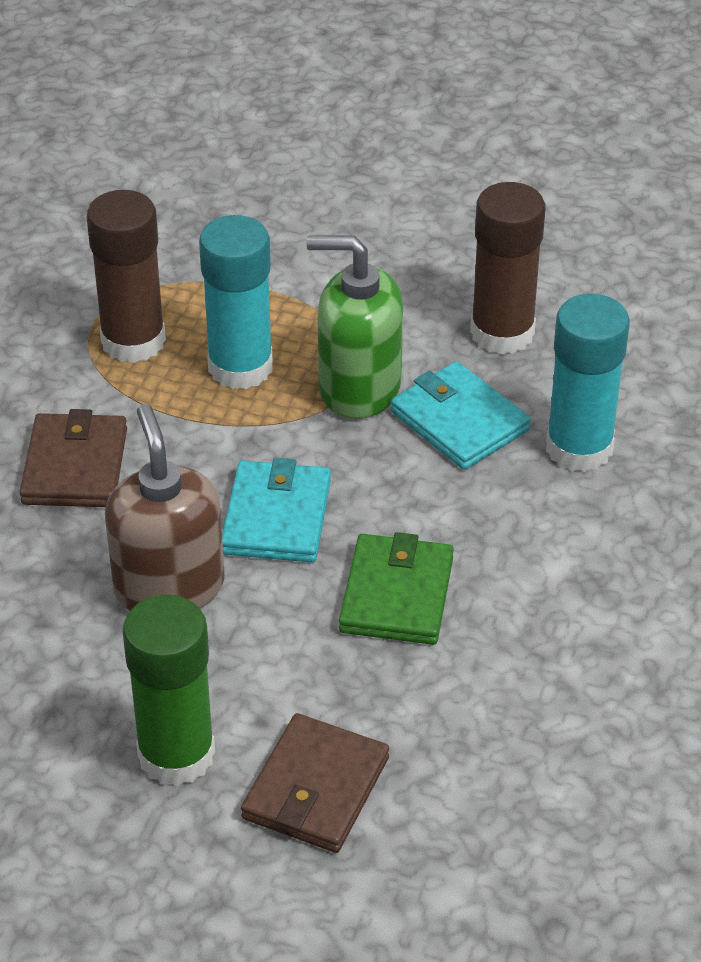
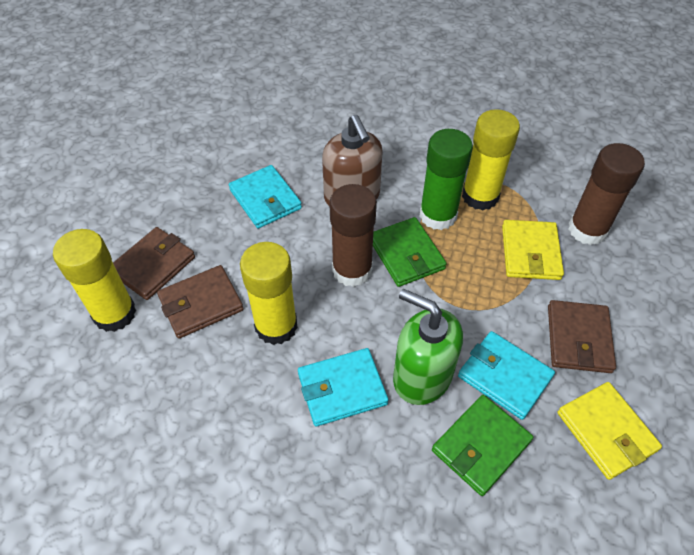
brown wallet: 2 -> 3
green wallet: 1 -> 2
turquoise glue stick: 2 -> 0
turquoise wallet: 2 -> 3
yellow glue stick: 0 -> 3
yellow wallet: 0 -> 2

